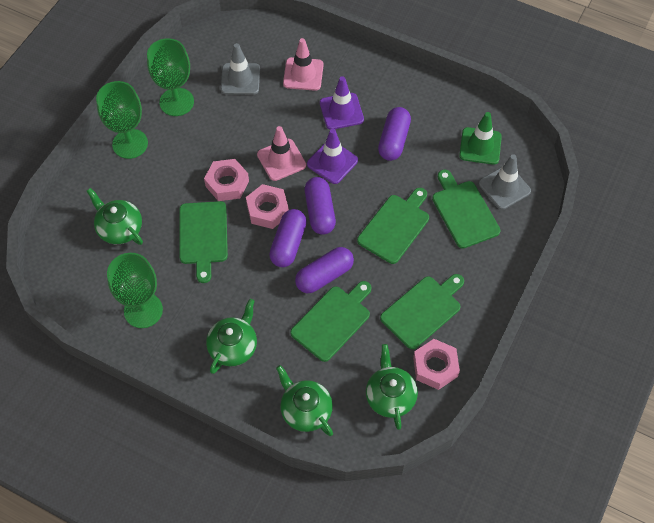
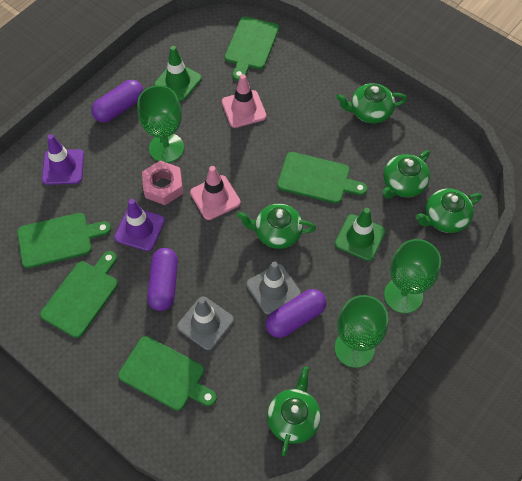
green teapot: 4 -> 5
green traffic cone: 1 -> 2
pink nut: 3 -> 1
purple capsule: 4 -> 3

